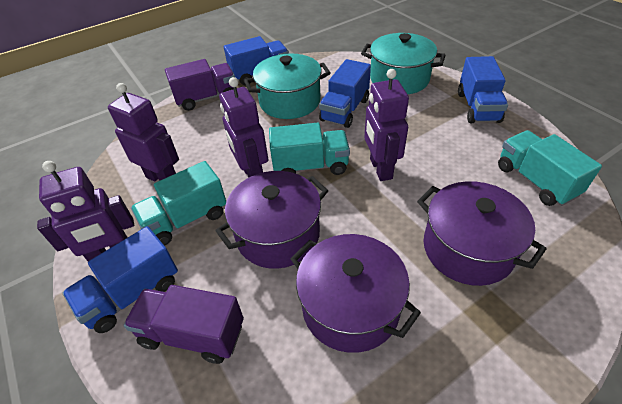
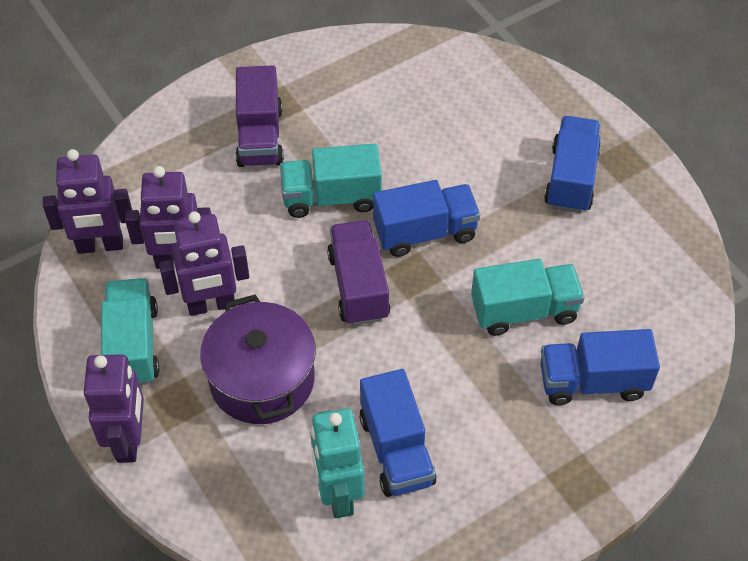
purple pot: 3 -> 1
turquoise pot: 2 -> 0
turquoise robot: 0 -> 1

